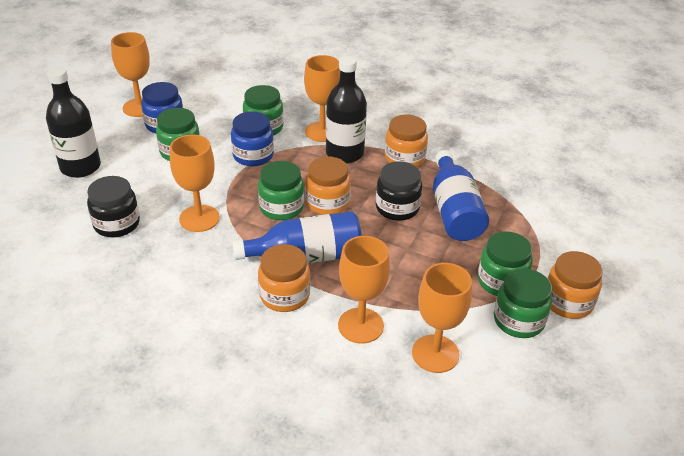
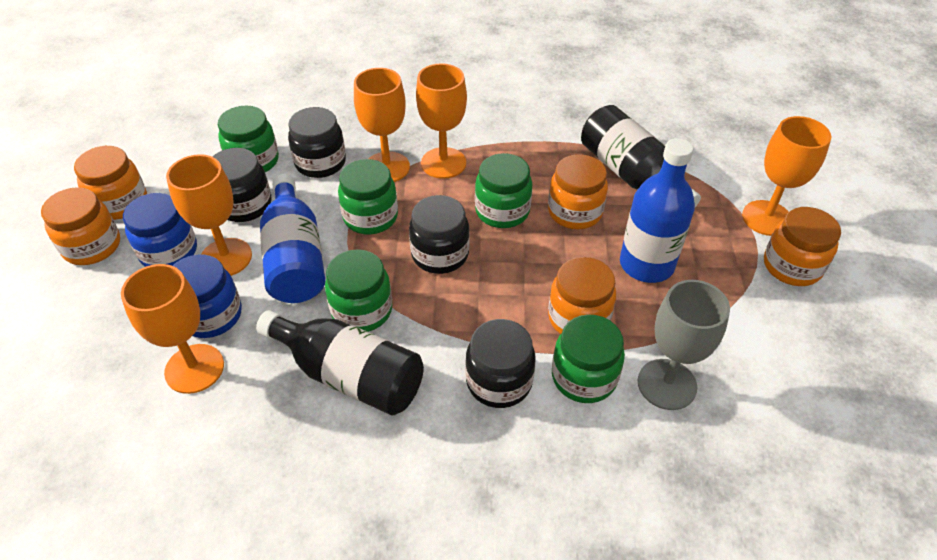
black jar: 2 -> 4
grey goblet: 0 -> 1
orange jar: 4 -> 5

